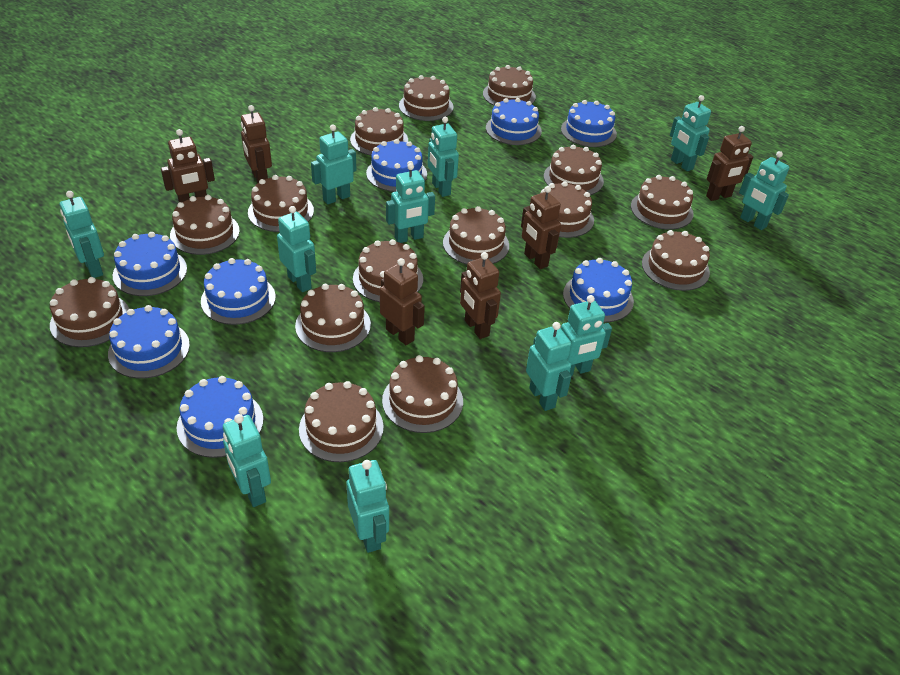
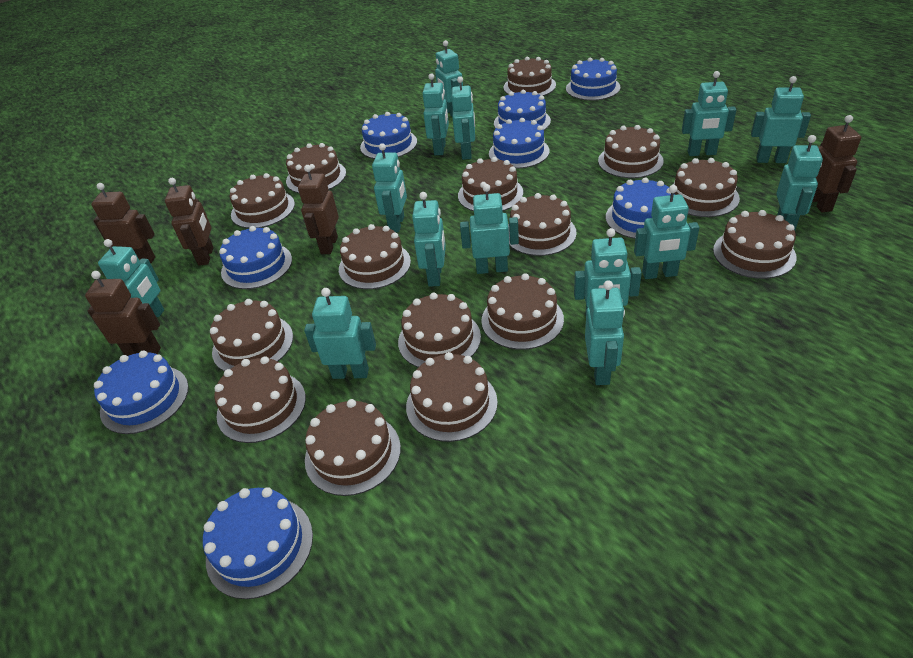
brown robot: 6 -> 5
turquoise robot: 11 -> 14

